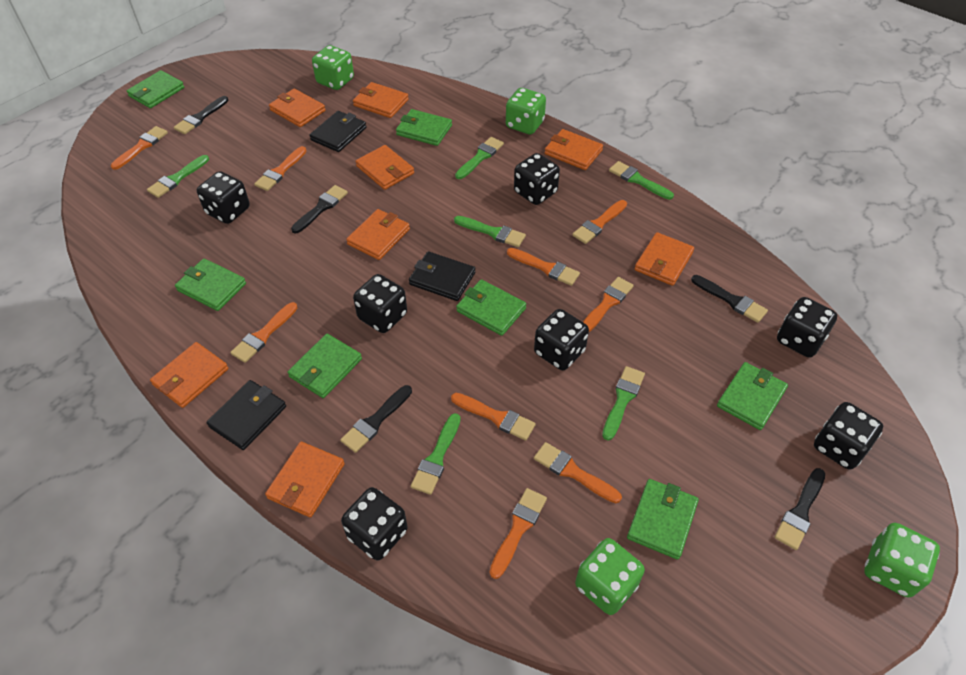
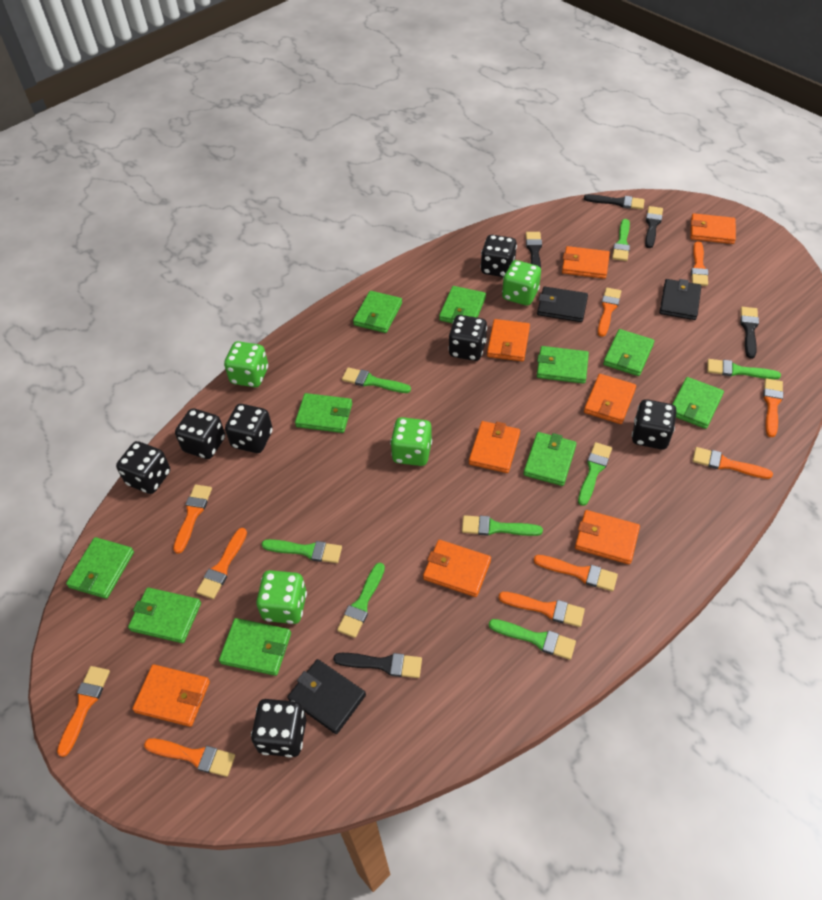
green brush: 6 -> 8
green wallet: 7 -> 10
orange brush: 9 -> 10

